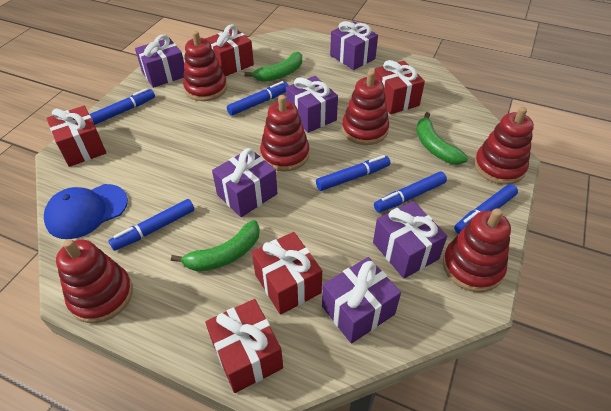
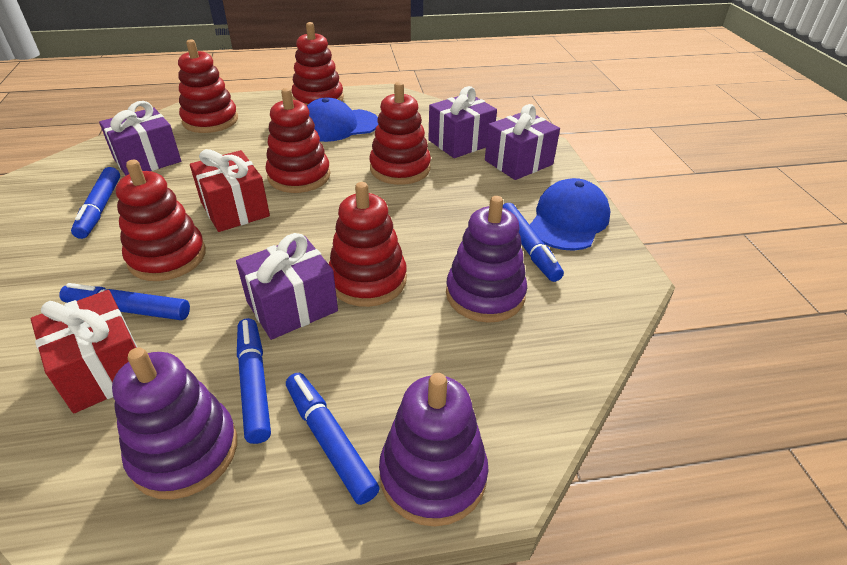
blue cap: 1 -> 2
blue marker: 6 -> 5
green banana: 3 -> 0
purple gift: 6 -> 4
purple stacking toy: 0 -> 3
red gift: 5 -> 2

